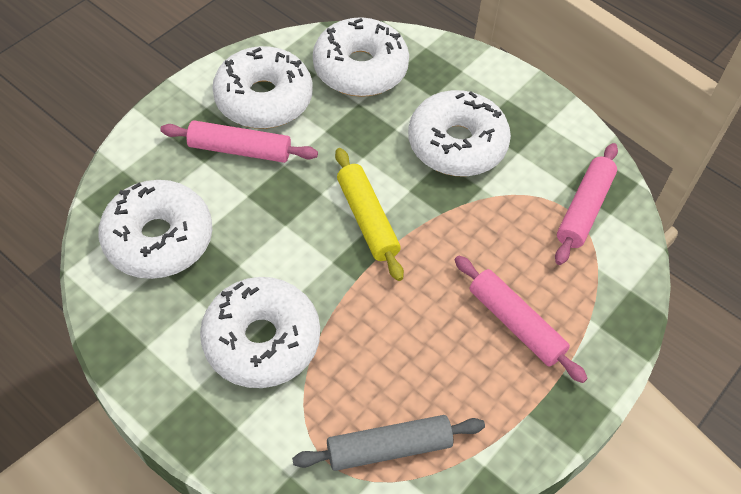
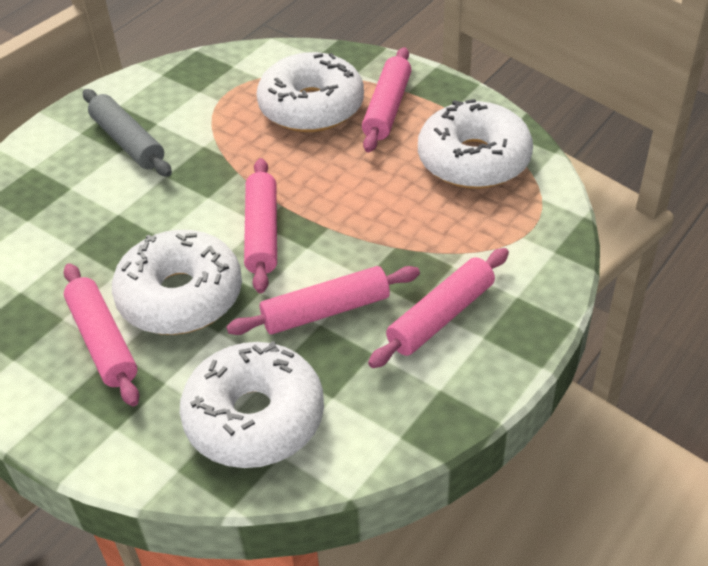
pink rolling pin: 3 -> 5
white donut: 5 -> 4
yellow rolling pin: 1 -> 0

